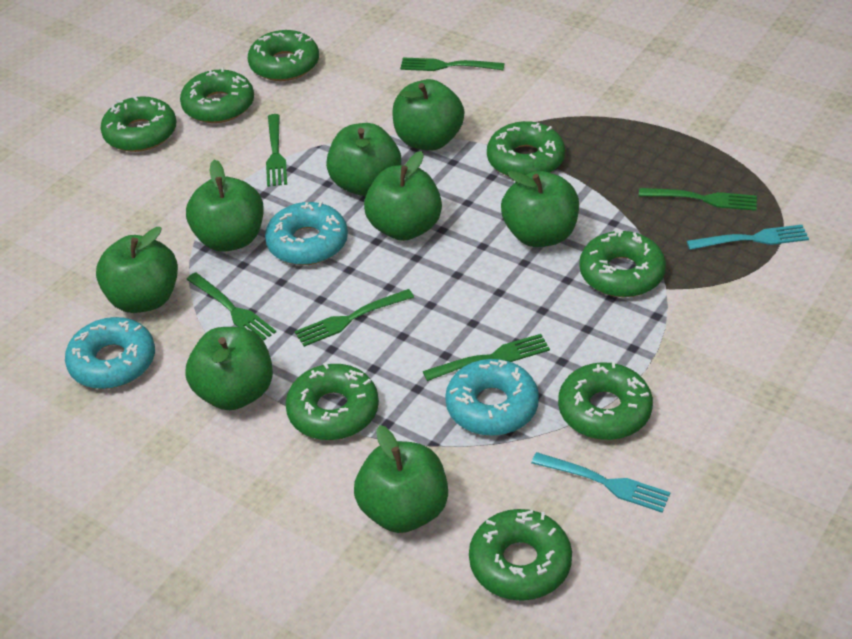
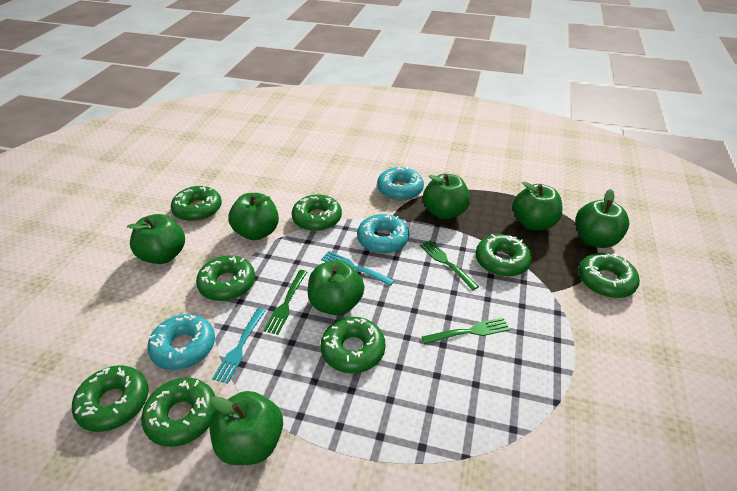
green apple: 8 -> 7
green fork: 6 -> 3

